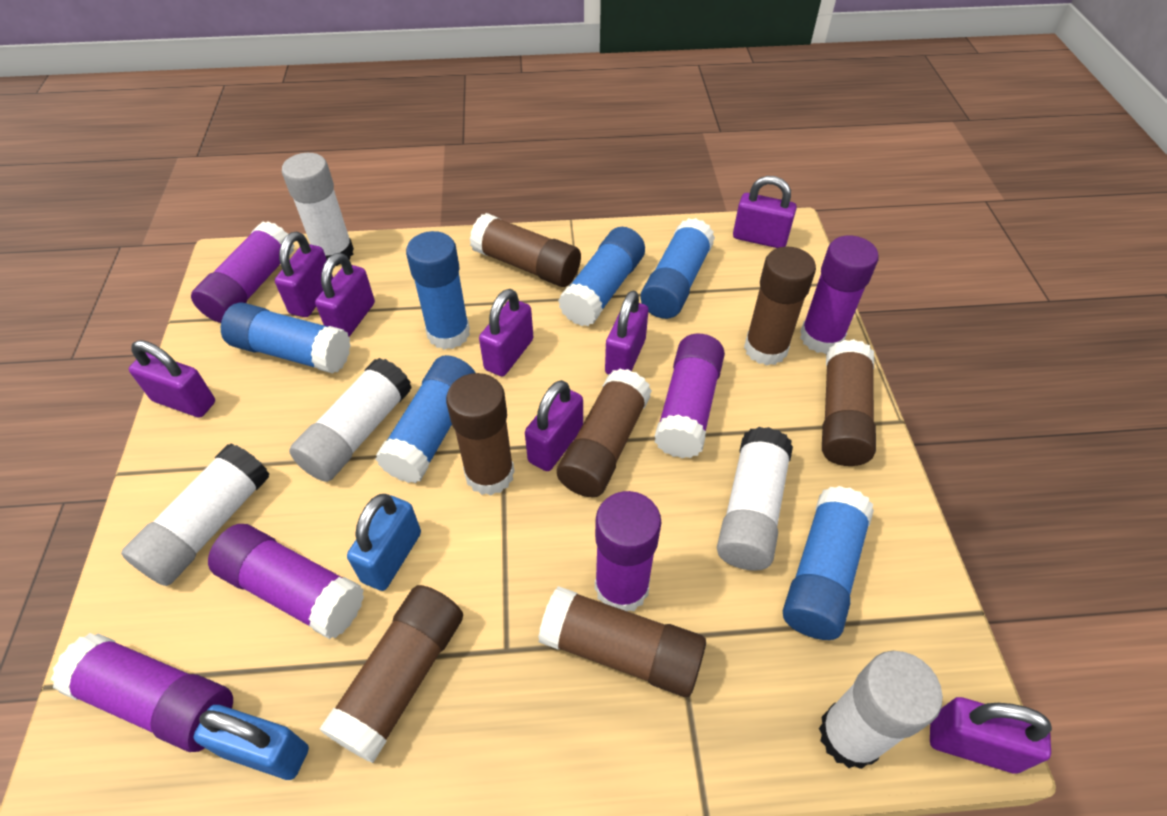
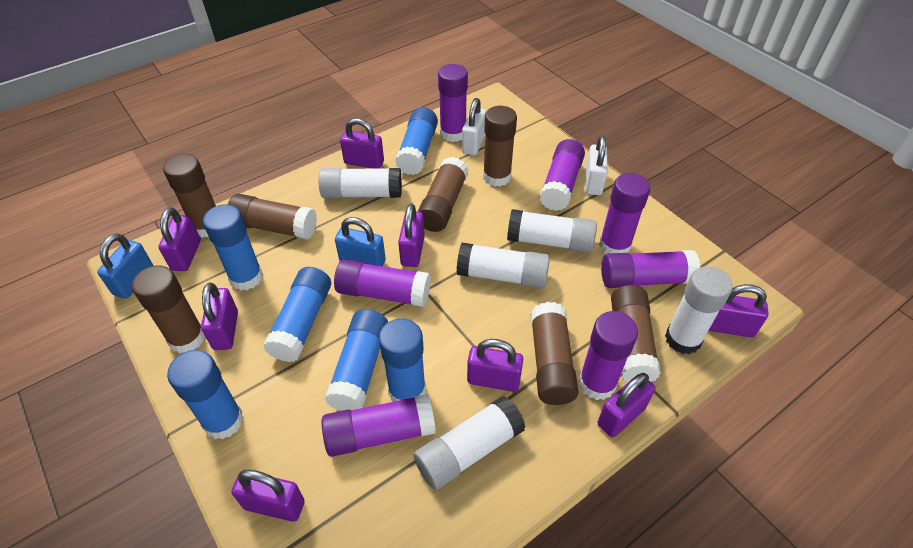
purple glue stick: 6 -> 7
white padlock: 0 -> 2

